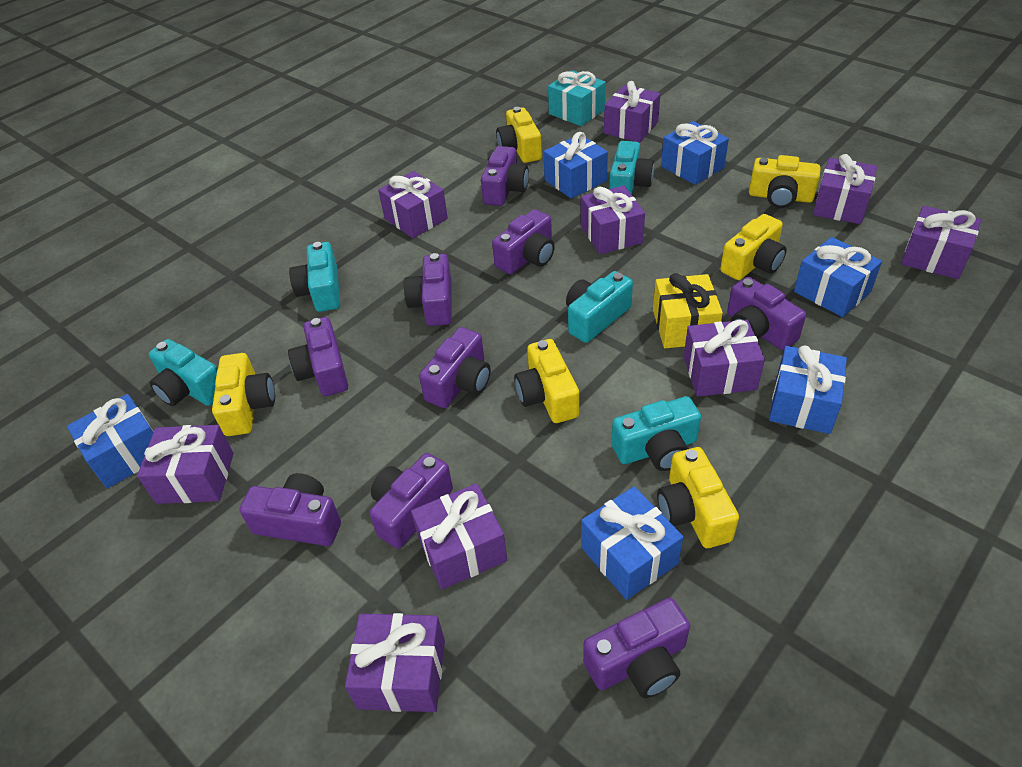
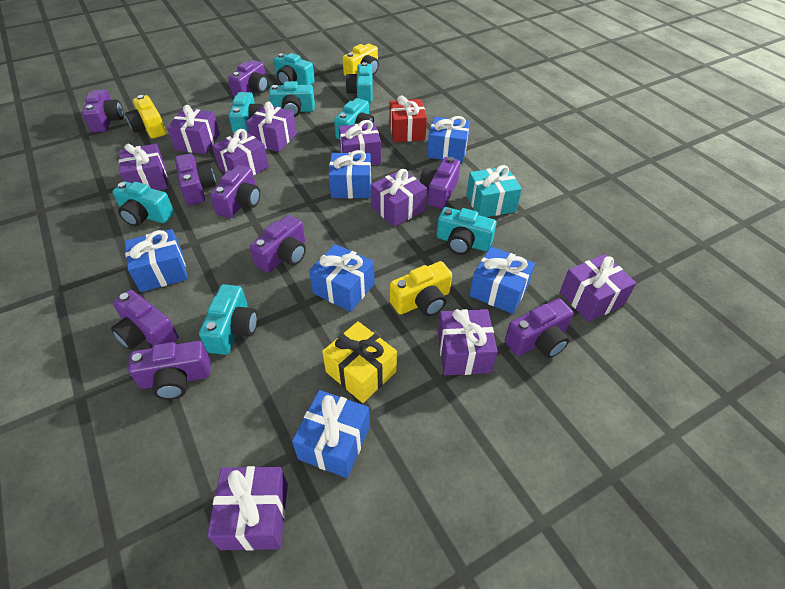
red gift: 0 -> 1
turquoise camera: 5 -> 8
yellow camera: 6 -> 3

